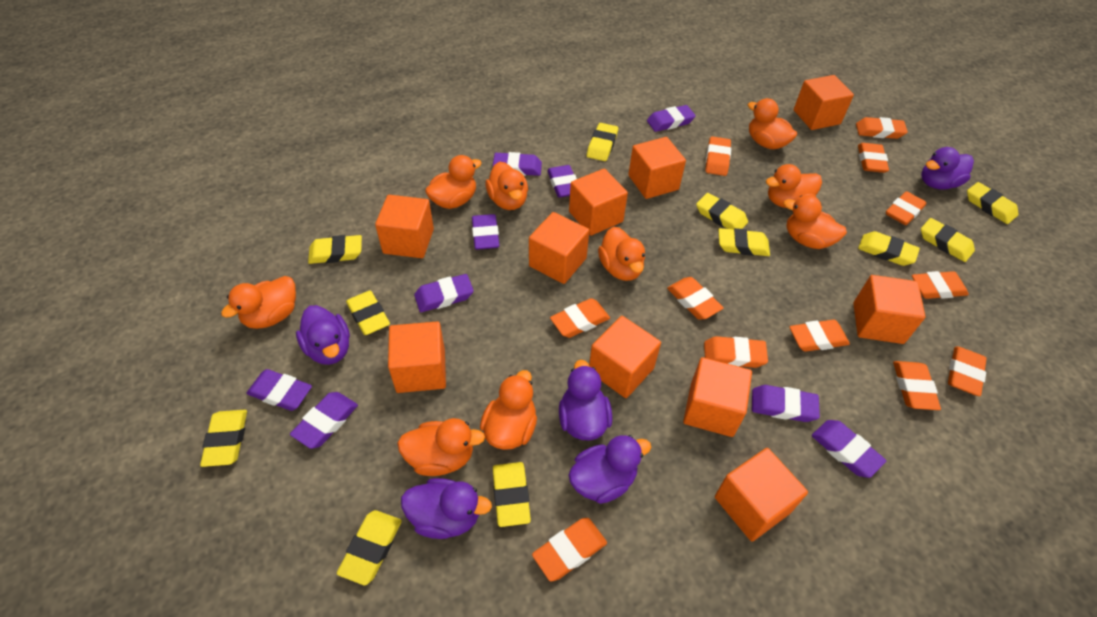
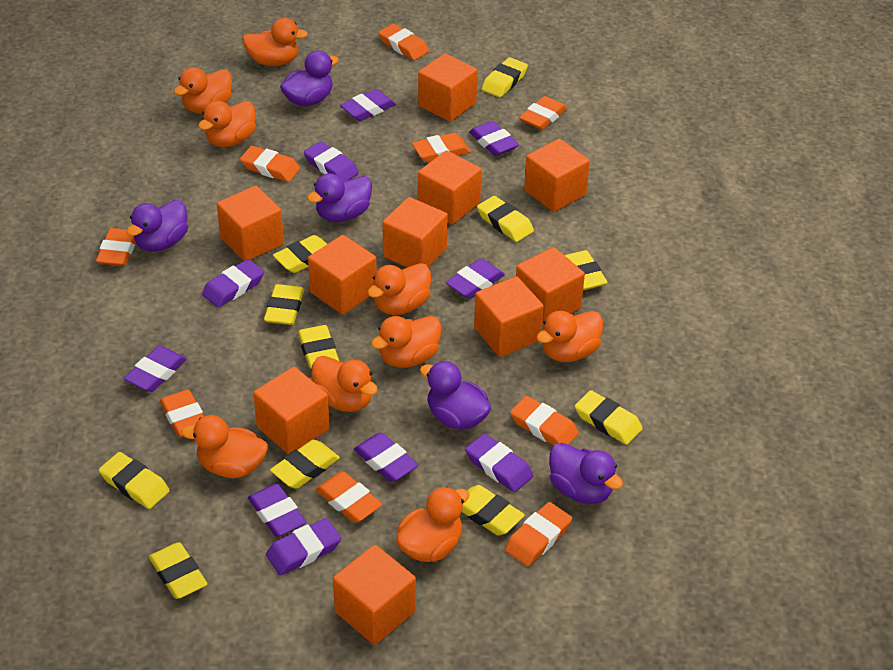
orange eraser: 12 -> 9
purple eraser: 9 -> 10

